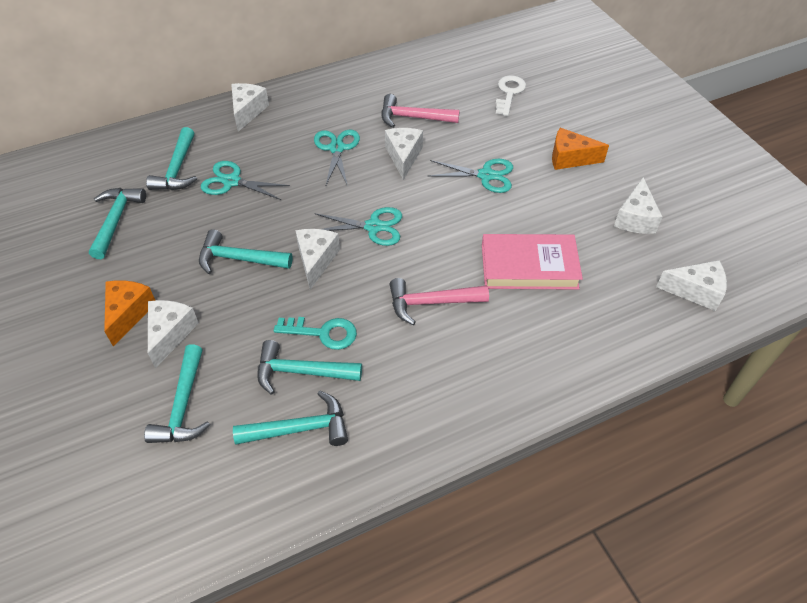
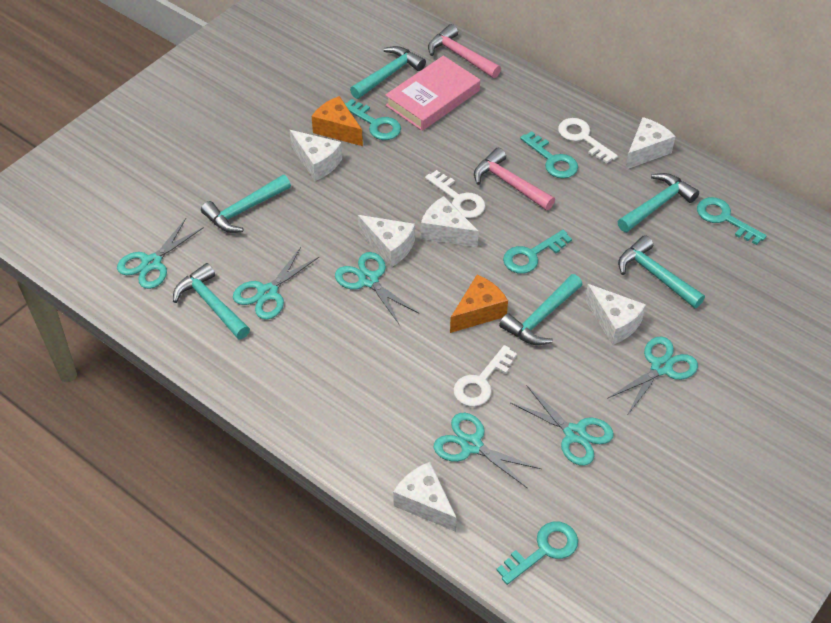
turquoise key: 1 -> 5
turquoise scissors: 4 -> 6
white key: 1 -> 3

